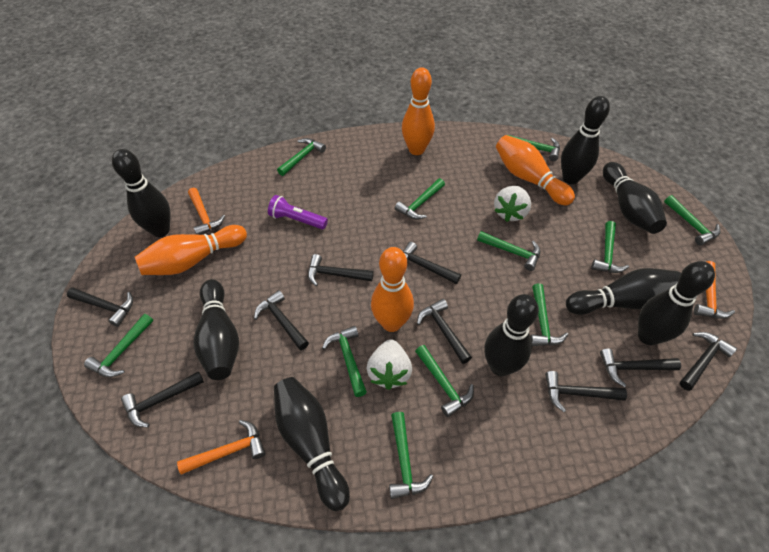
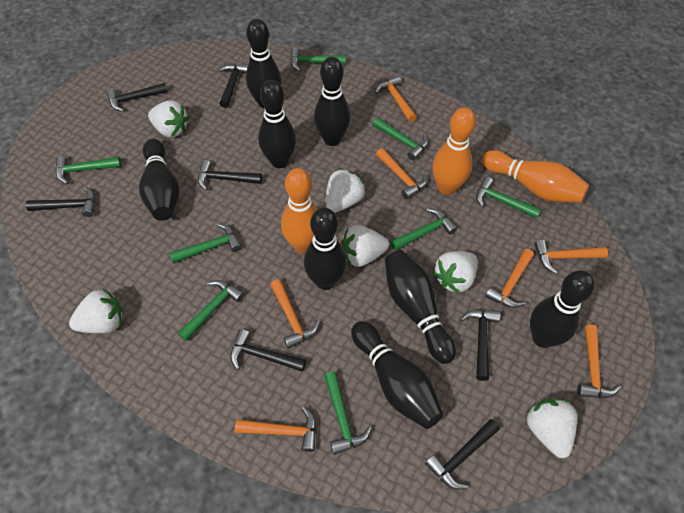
black hammer: 9 -> 7
green hammer: 11 -> 8
orange bowling pin: 4 -> 3
orange hammer: 3 -> 7
purple flashlight: 1 -> 0
white strawberry: 2 -> 6

